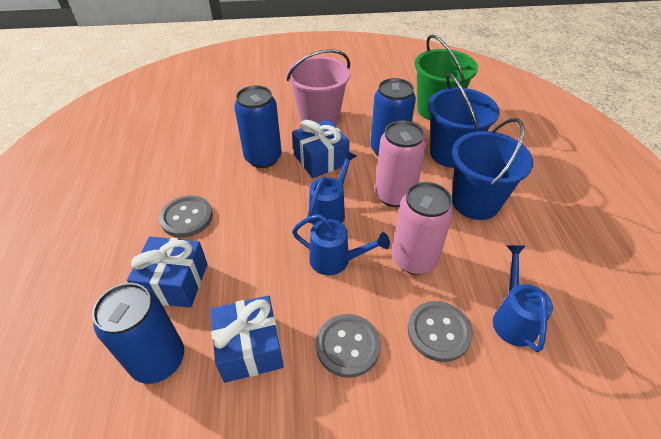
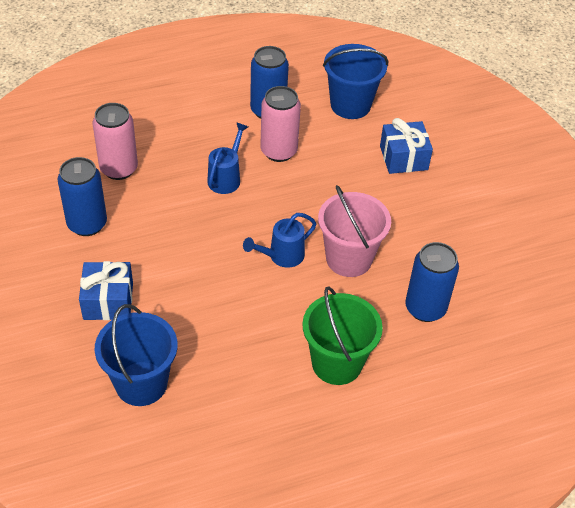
blue gift: 3 -> 2
blue watering can: 3 -> 2
grey button: 3 -> 0

